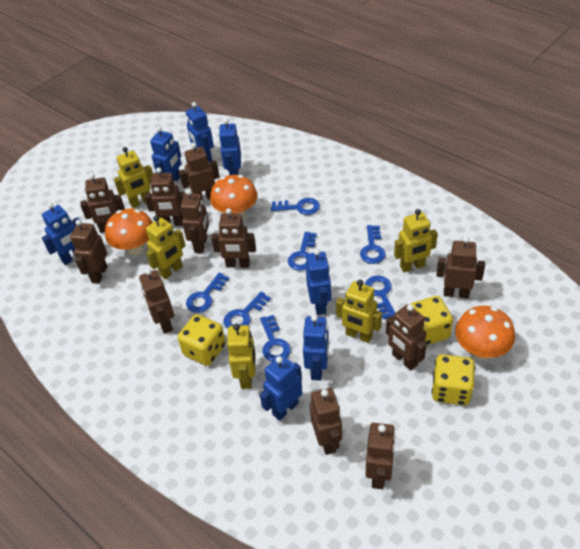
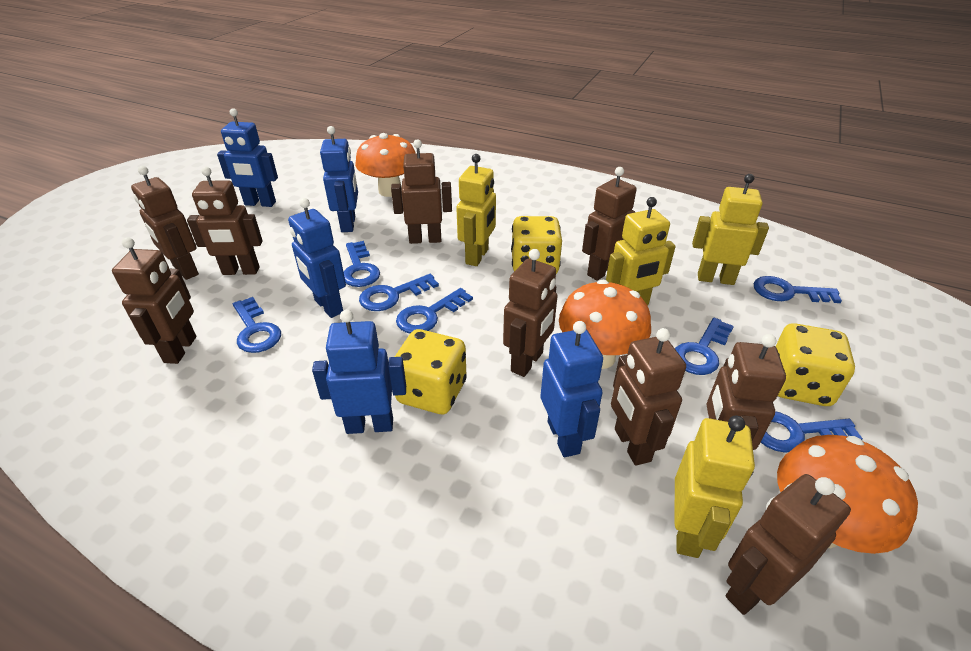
blue robot: 7 -> 5
brown robot: 11 -> 9
yellow robot: 5 -> 4

